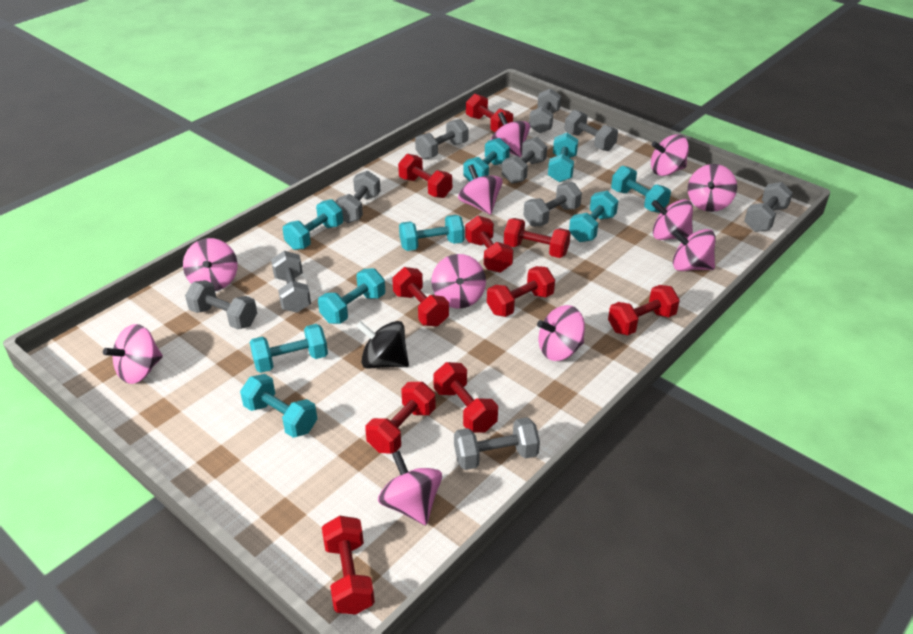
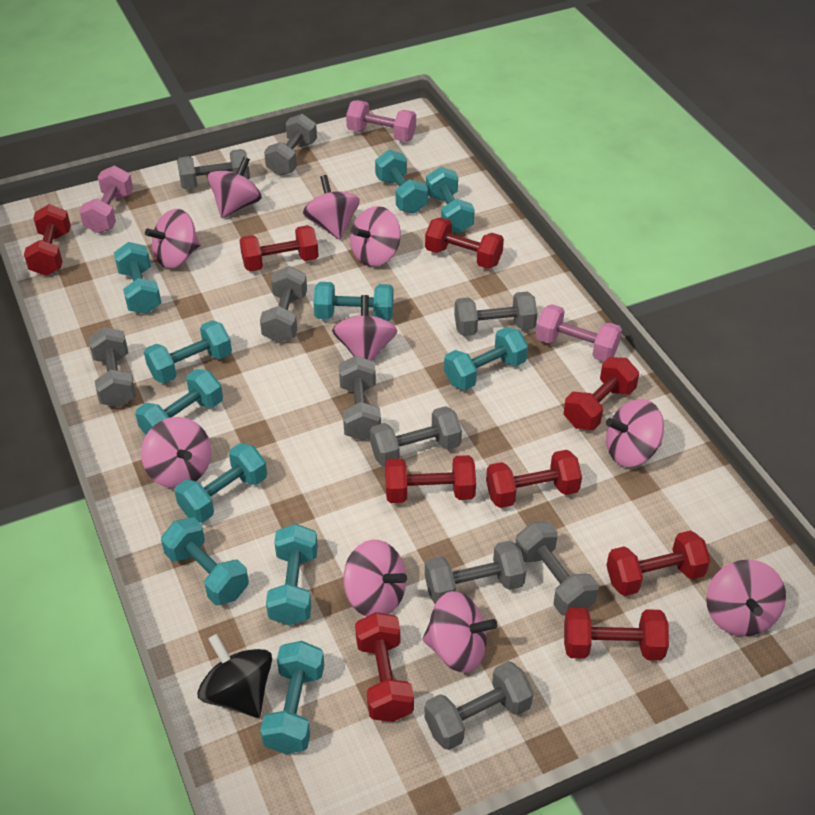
pink dumbbell: 0 -> 3
pink spinning top: 11 -> 10
red dumbbell: 10 -> 9
turquoise dumbbell: 9 -> 11

